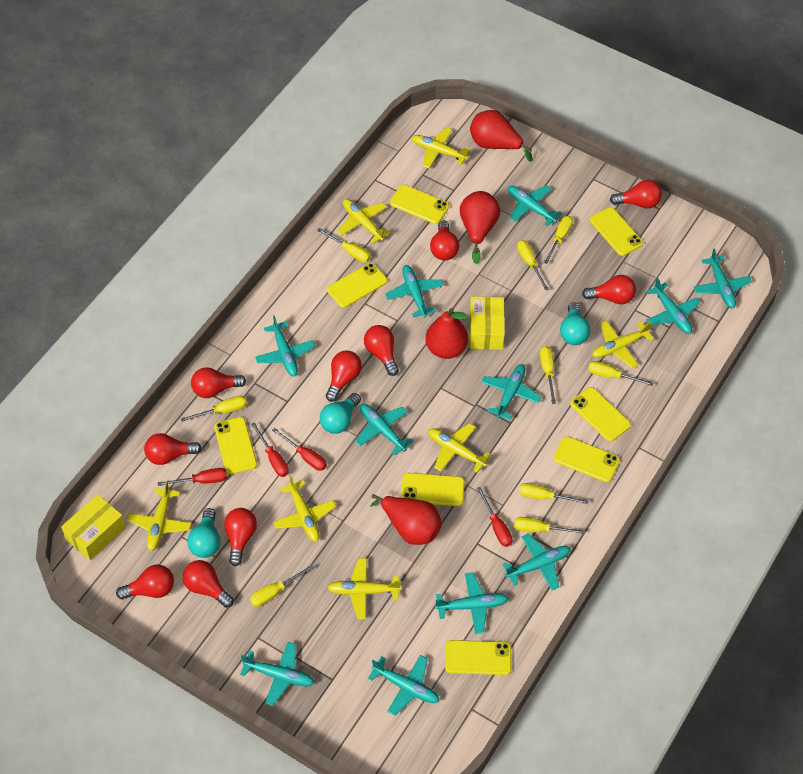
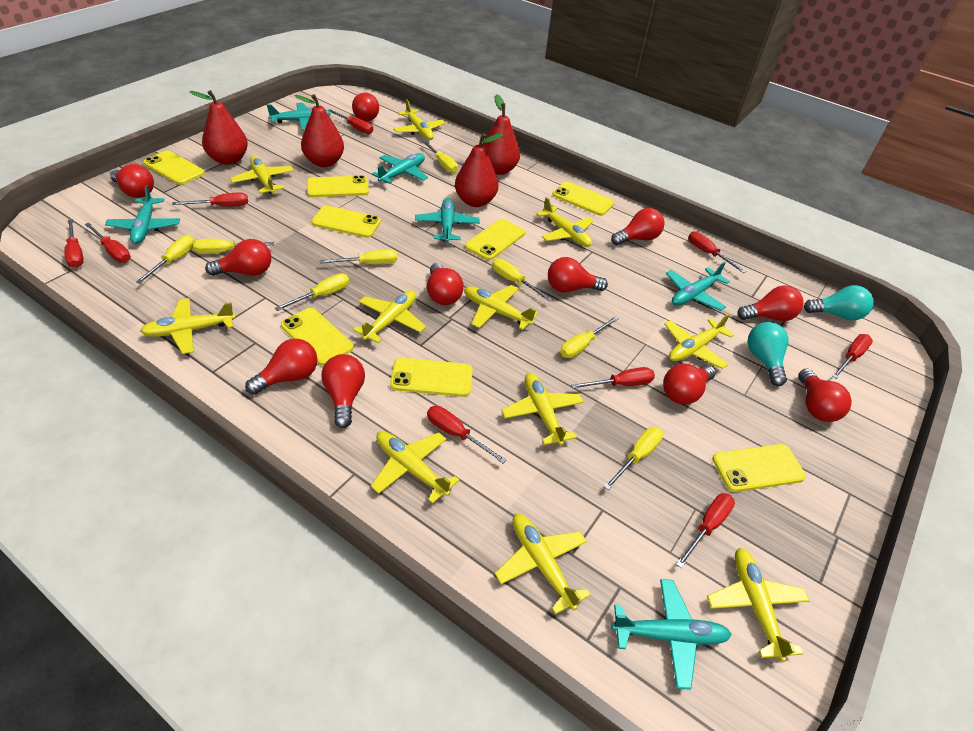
red light bulb: 10 -> 11
red screwdriver: 4 -> 9
turquoise light bulb: 3 -> 2
turquoise plane: 11 -> 6
yellow box: 2 -> 0
yellow plane: 7 -> 11
yellow screwdriver: 9 -> 8

